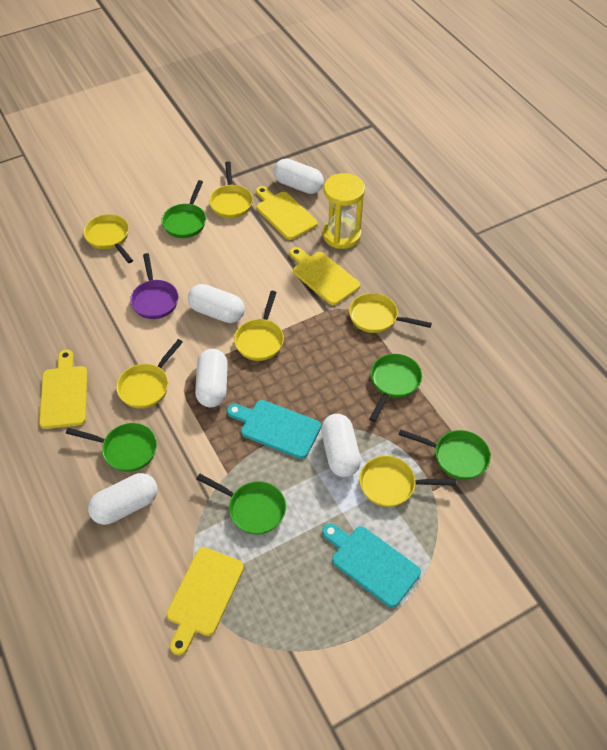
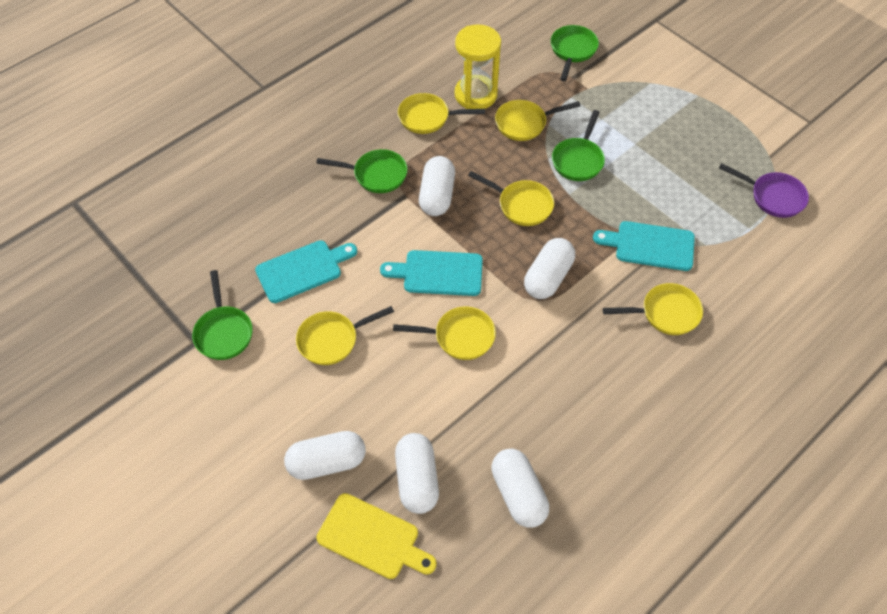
green pan: 5 -> 4
turquoise cutting board: 2 -> 3
yellow cutting board: 4 -> 1

